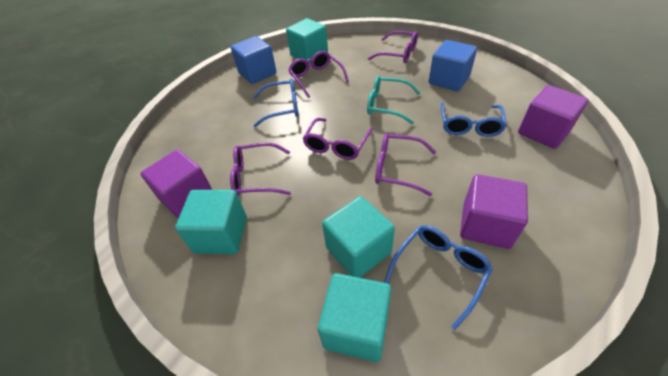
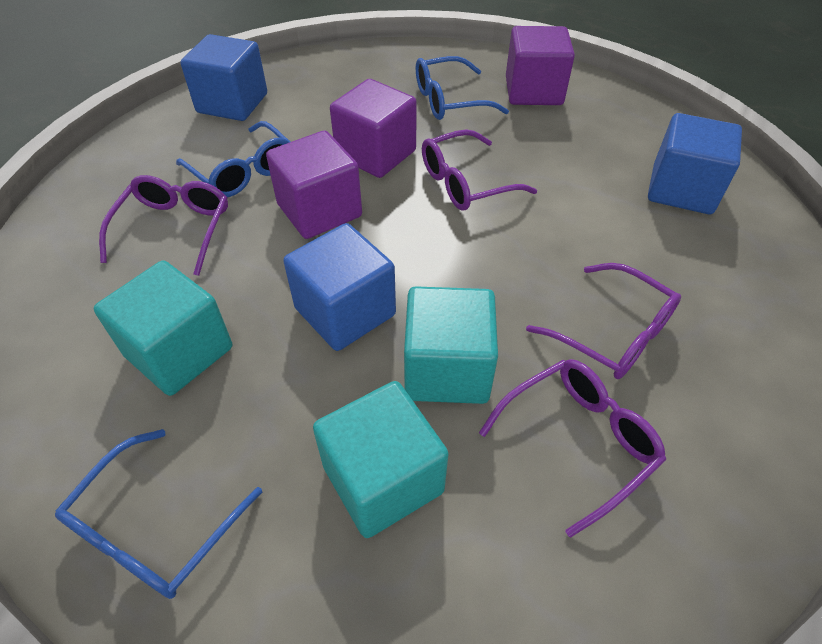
blue cube: 2 -> 3
purple glasses: 5 -> 4
turquoise cube: 4 -> 3
turquoise glasses: 1 -> 0

